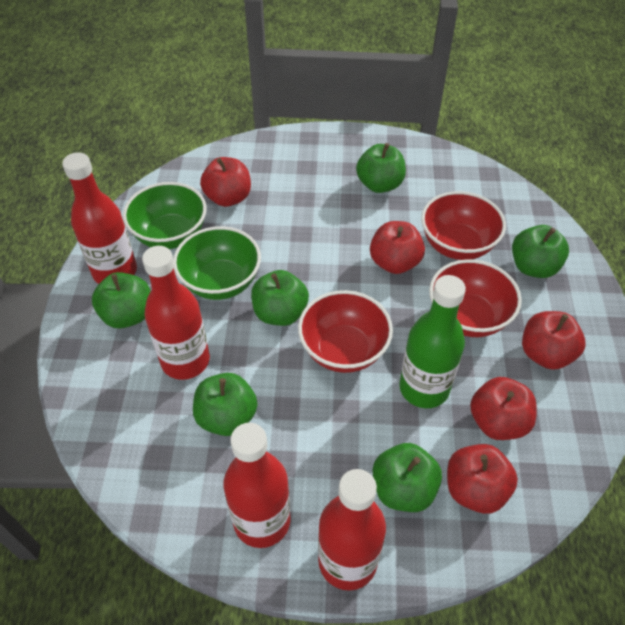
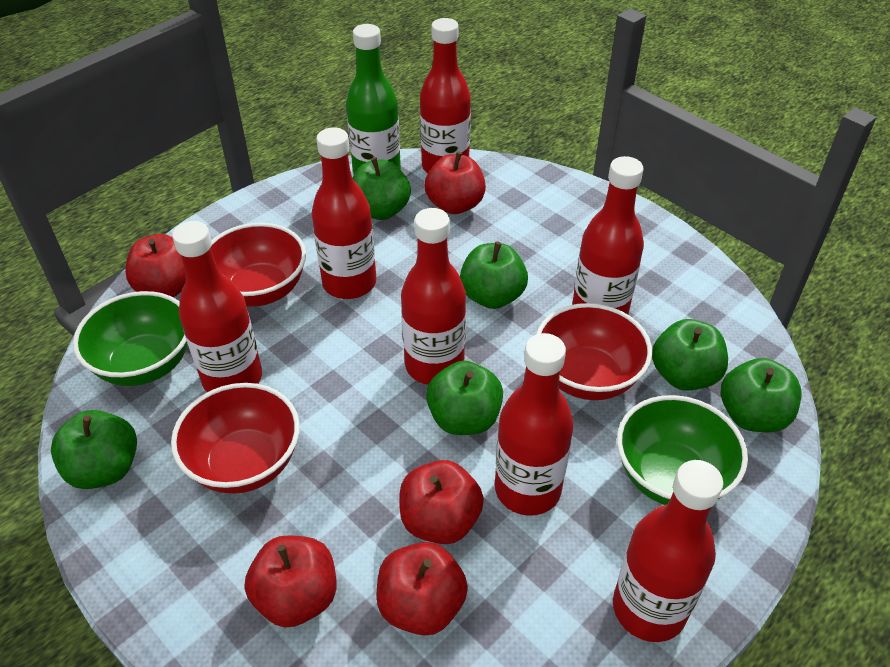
red bottle: 4 -> 7

